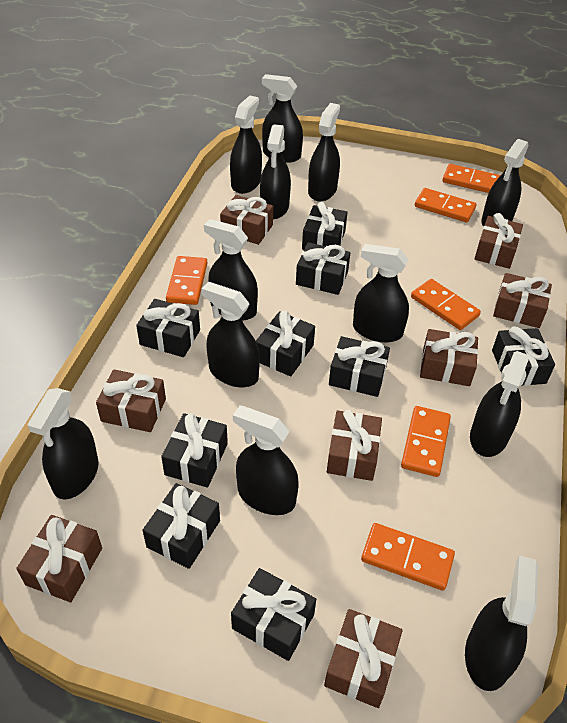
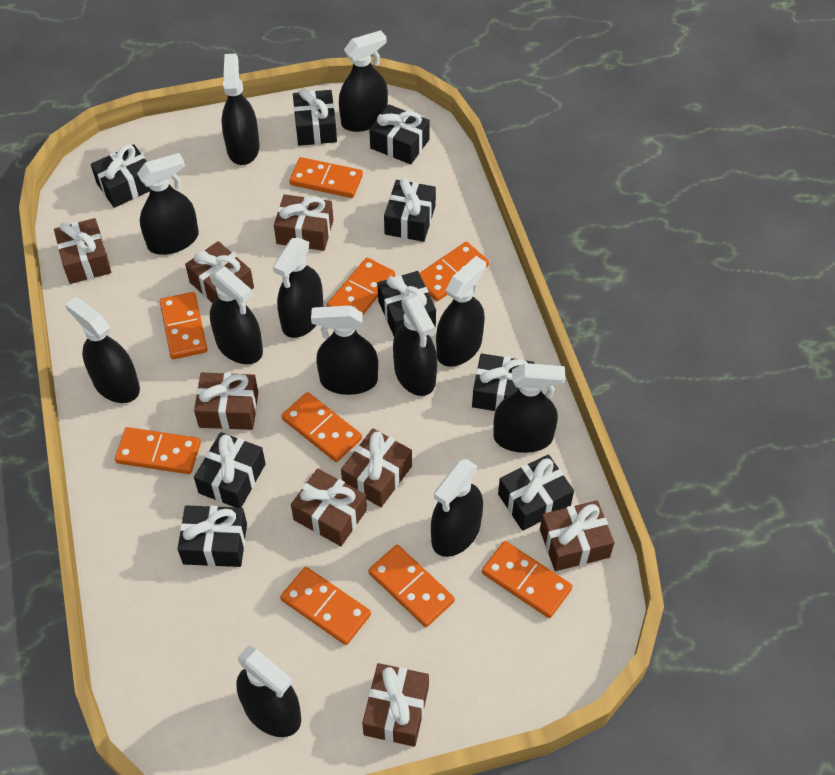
orange domino: 6 -> 9

